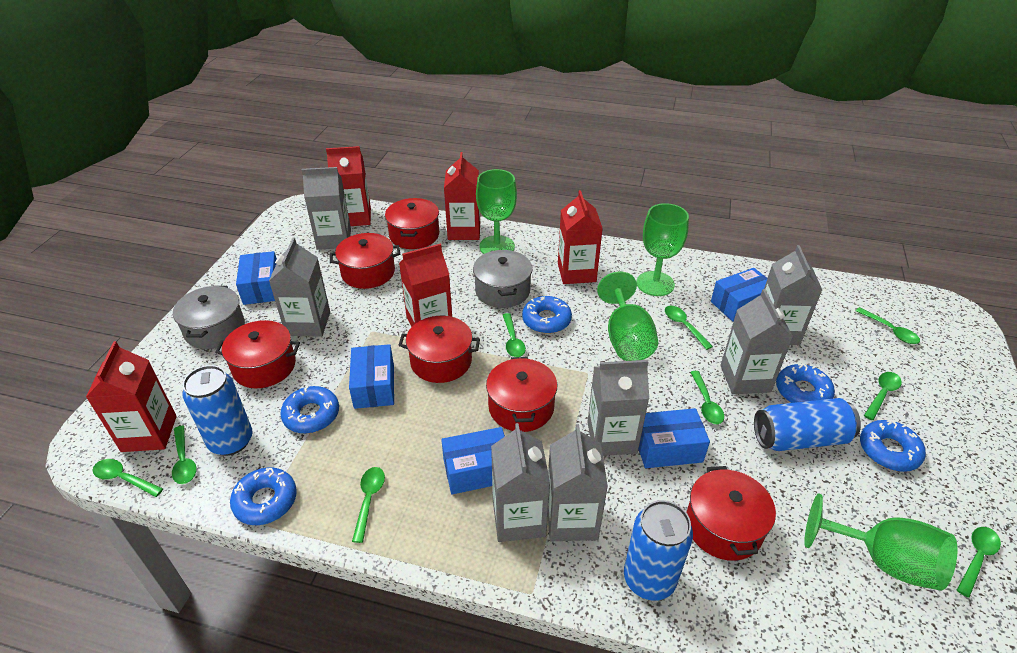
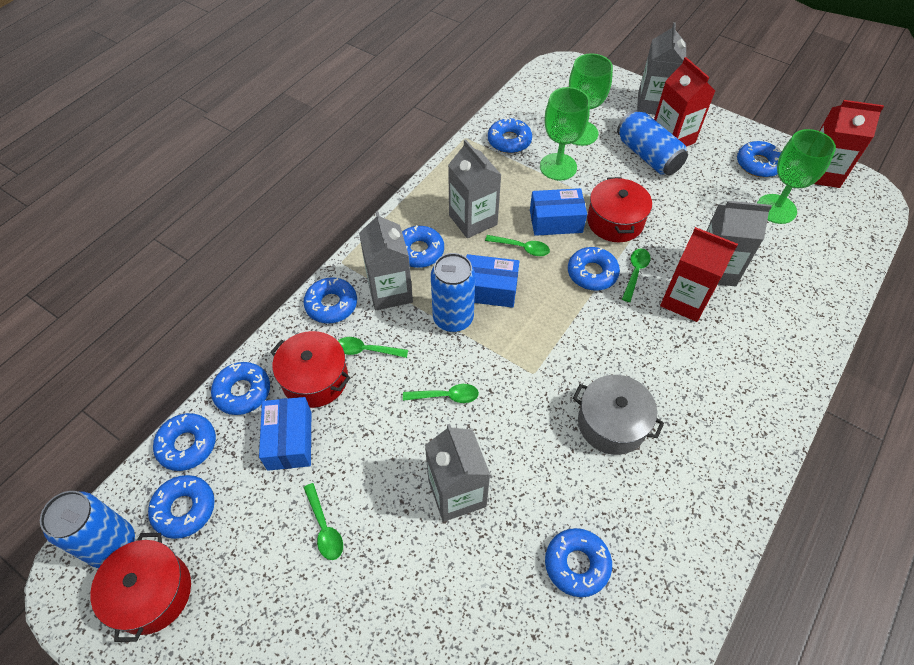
blue box: 5 -> 3
blue donut: 5 -> 9
green goblet: 4 -> 3
green spoon: 9 -> 5
grey carton: 7 -> 5
grey pot: 2 -> 1
red carton: 5 -> 3
red pot: 6 -> 3

